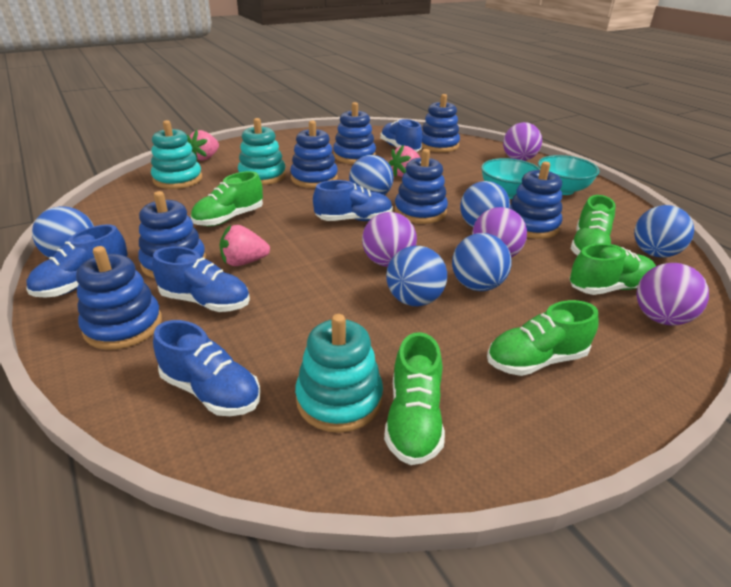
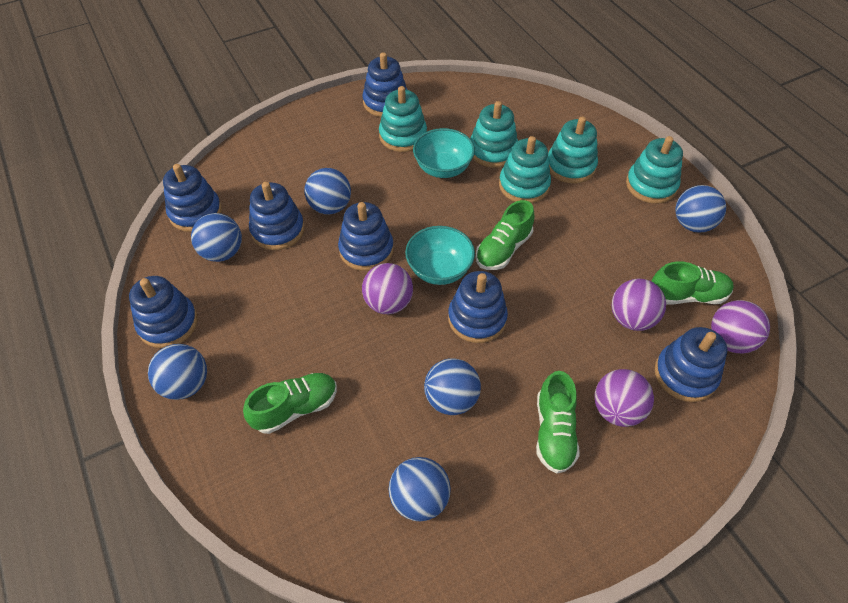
blue shoe: 5 -> 0
green shoe: 5 -> 4
pink strawberry: 3 -> 0
turquoise stacking toy: 3 -> 5

